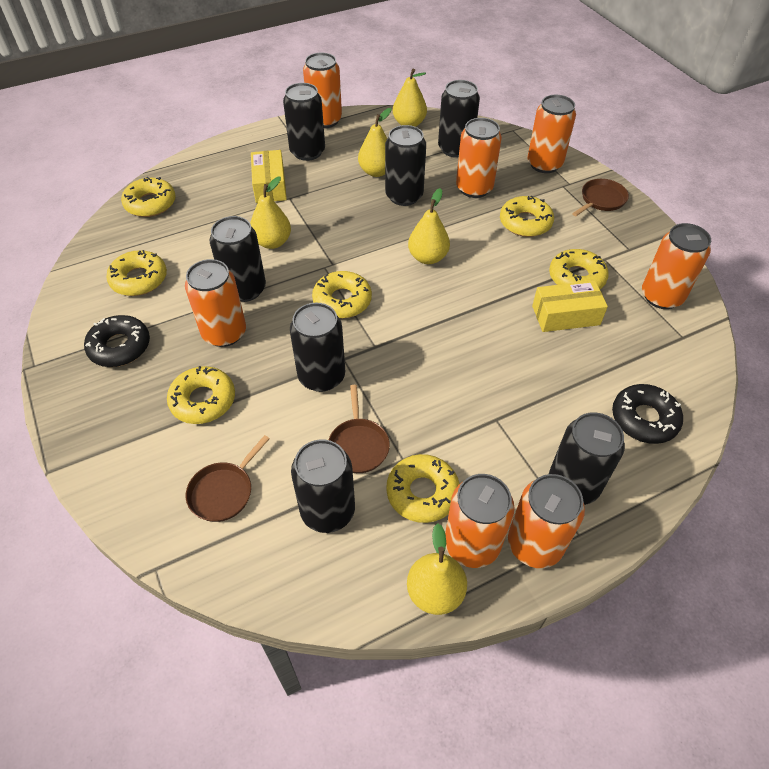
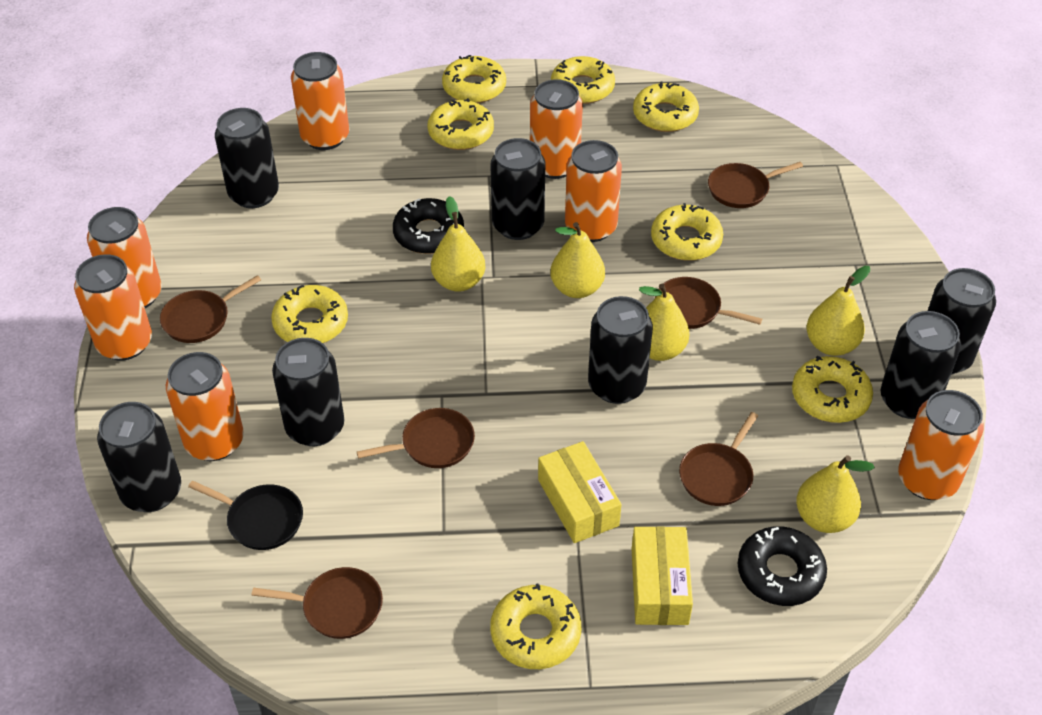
black pan: 0 -> 1
brown pan: 3 -> 6
yellow donut: 7 -> 8

